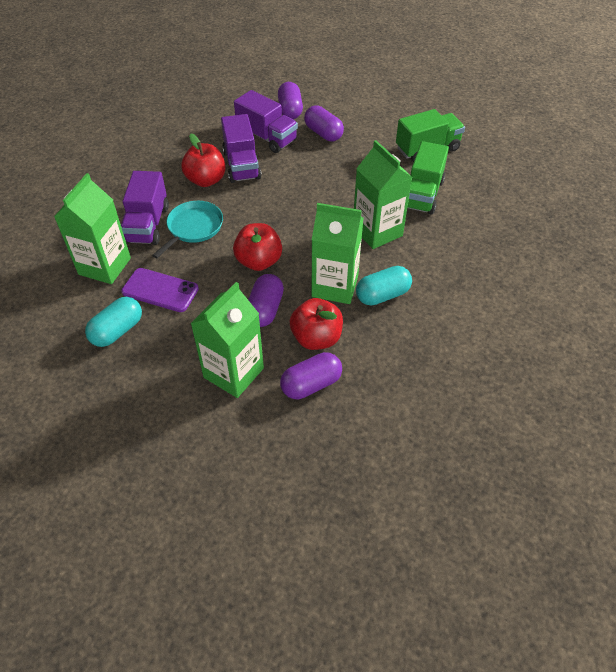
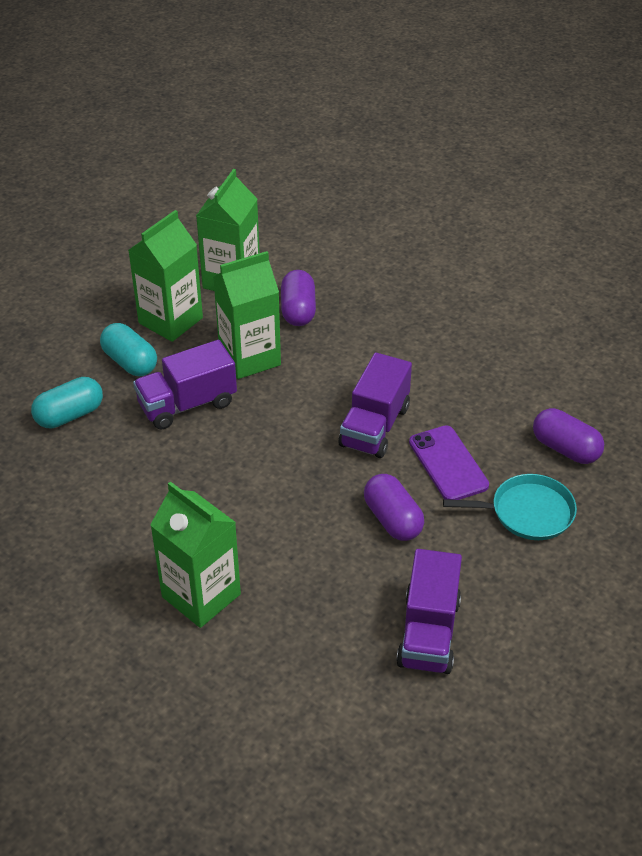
green truck: 2 -> 0
purple capsule: 4 -> 3
red apple: 3 -> 0

